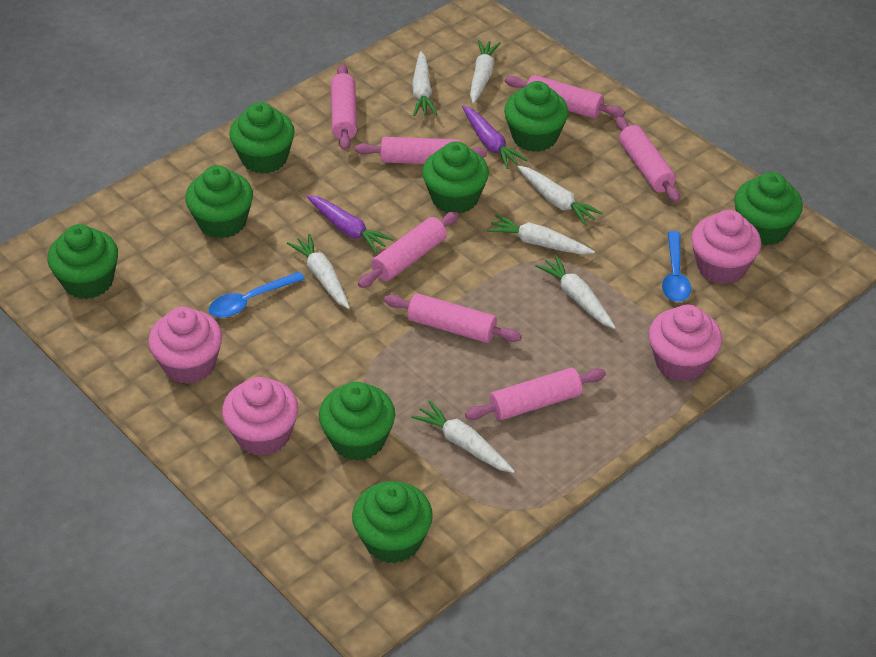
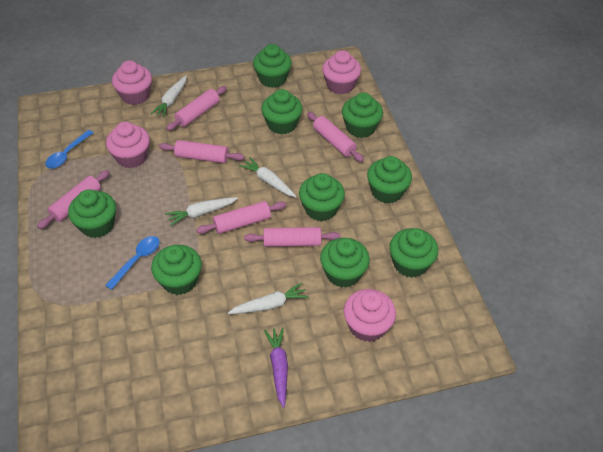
green cupcake: 8 -> 9
pink rolling pin: 7 -> 6
purple carrot: 2 -> 1
white carrot: 7 -> 4

